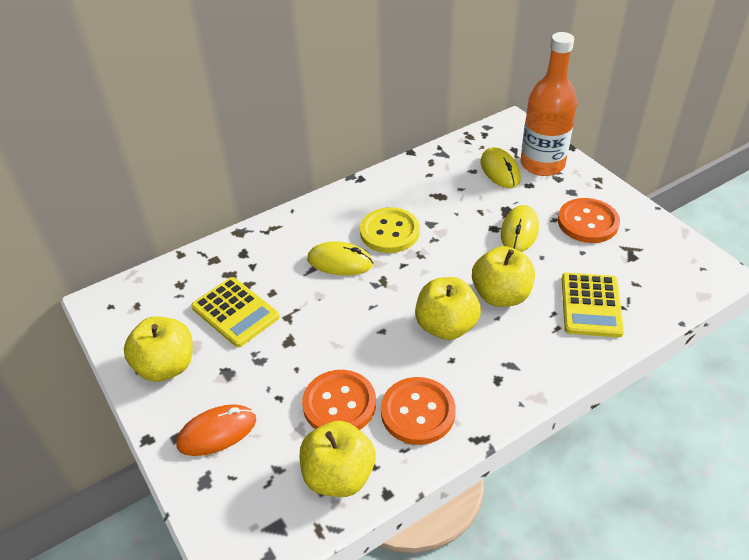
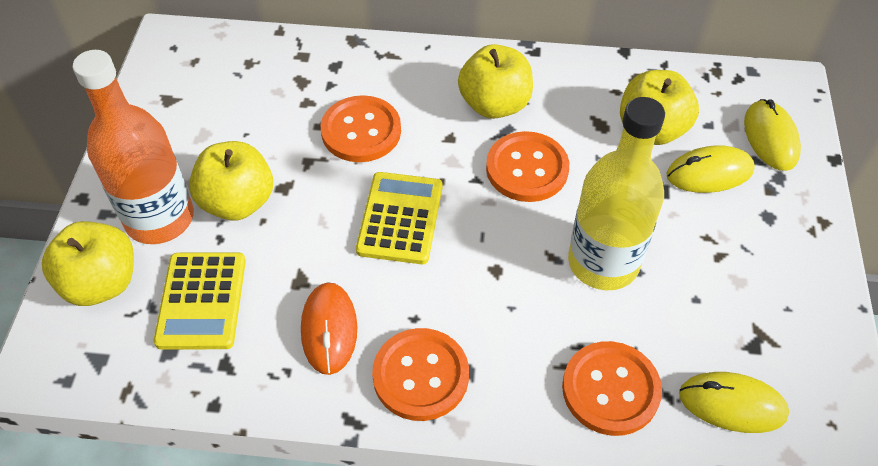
orange button: 3 -> 4
yellow bottle: 0 -> 1
yellow button: 1 -> 0

